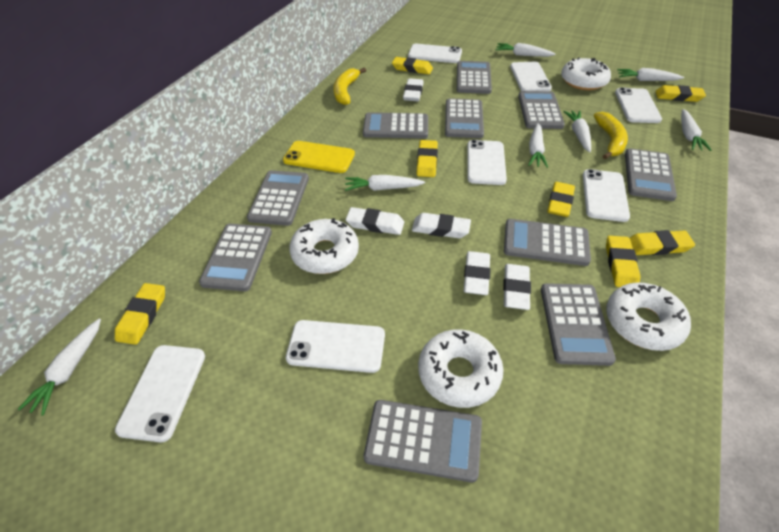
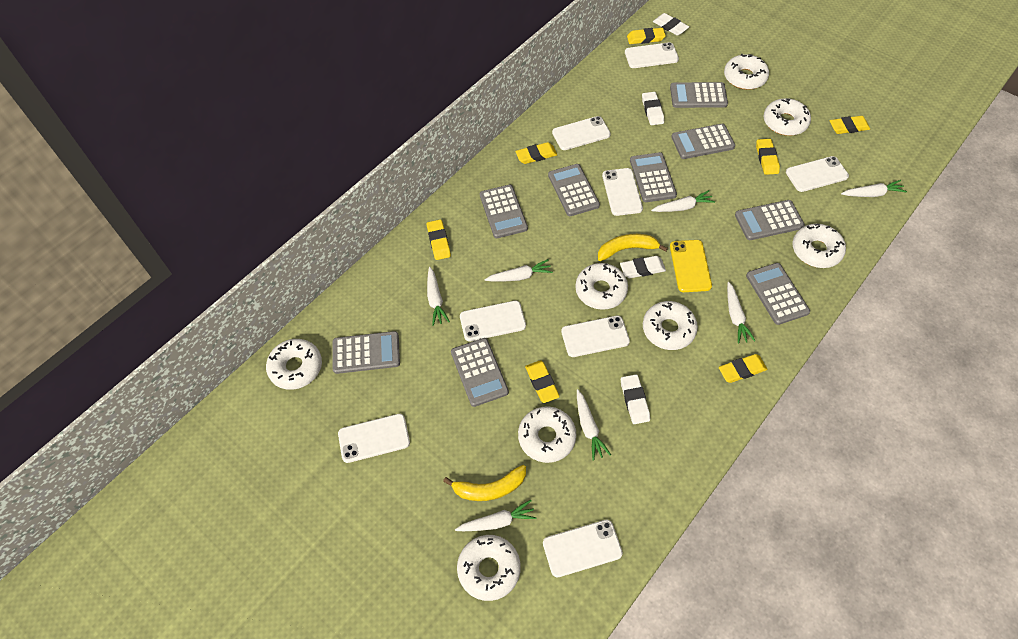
grey calculator: 10 -> 9
white donut: 4 -> 8
white eraser: 5 -> 4
white phone: 7 -> 8

